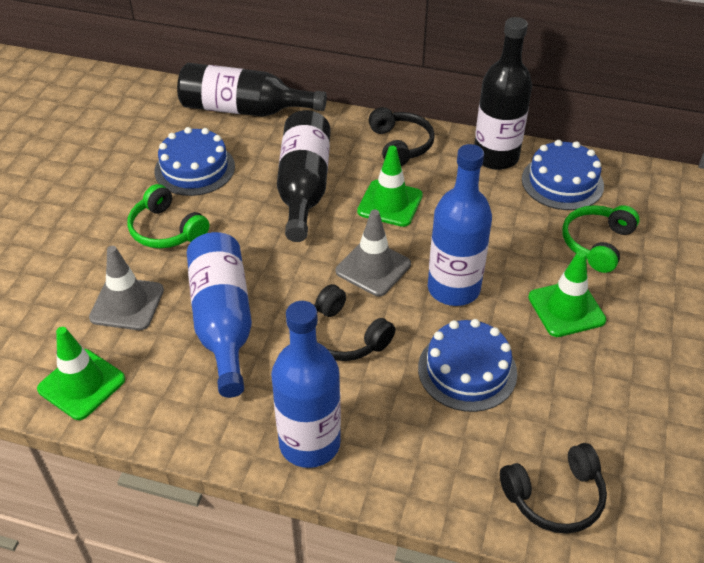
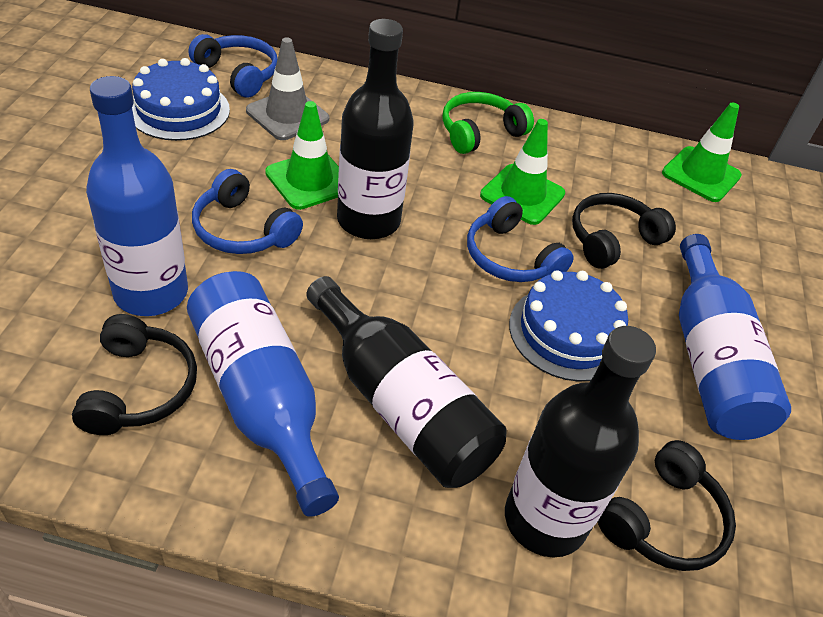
blue cake: 3 -> 2
blue headphones: 0 -> 3
green headphones: 2 -> 1
grey traffic cone: 2 -> 1

